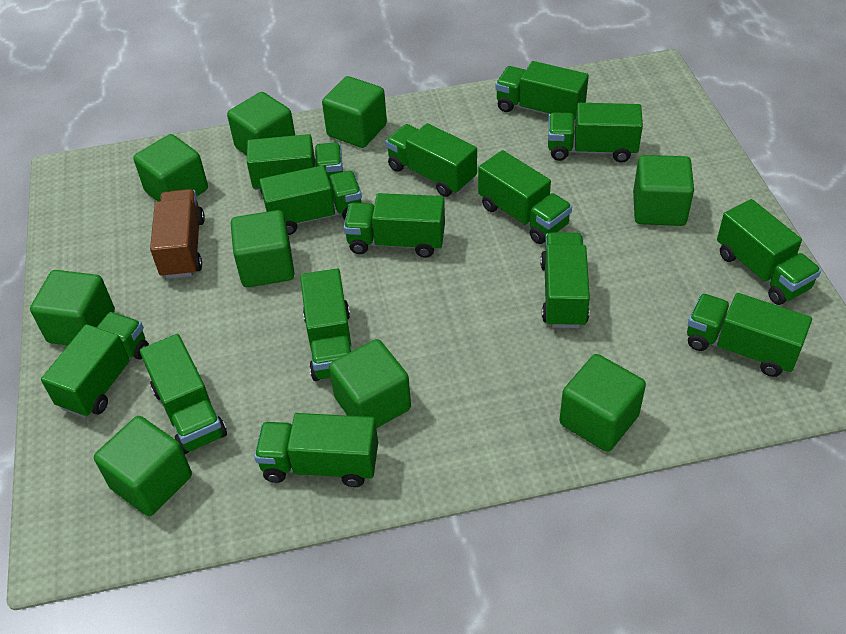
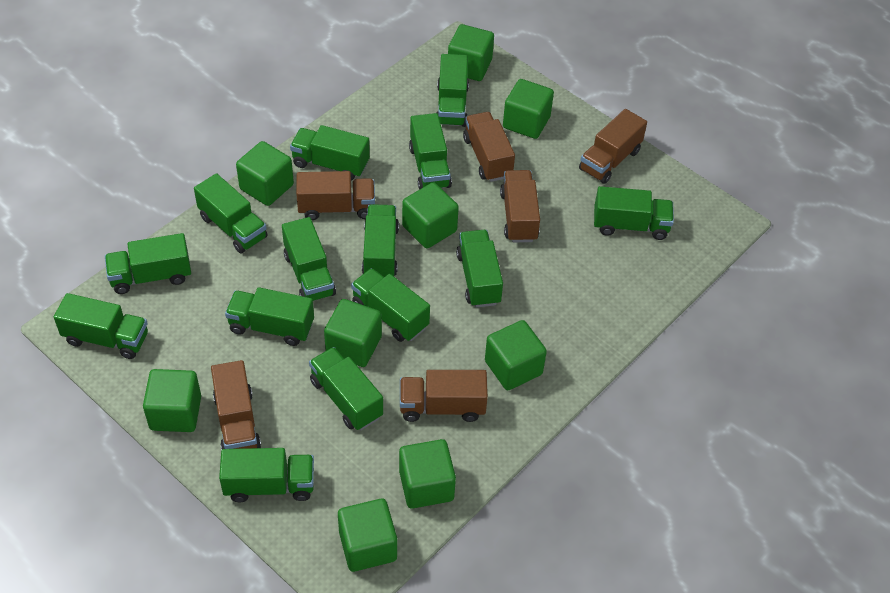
brown truck: 1 -> 6

